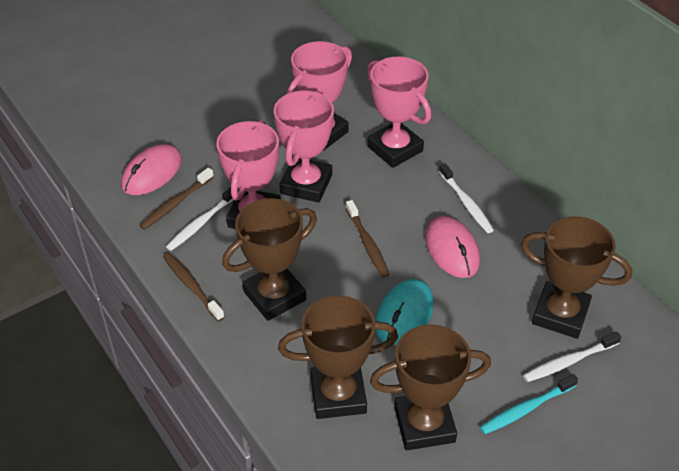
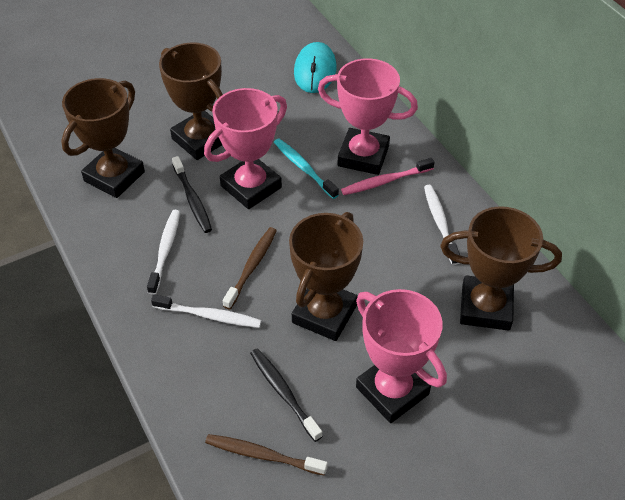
black toothbrush: 0 -> 2
brown toothbrush: 3 -> 2
pink mouse: 2 -> 0
pink toothbrush: 0 -> 1
pink trophy: 4 -> 3

